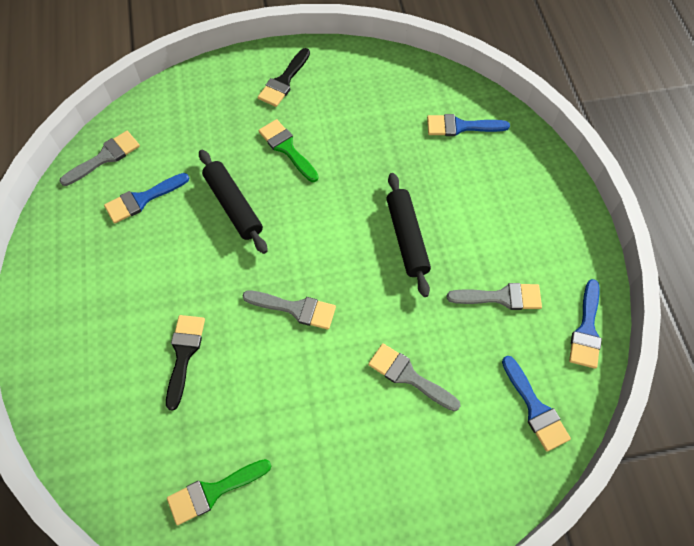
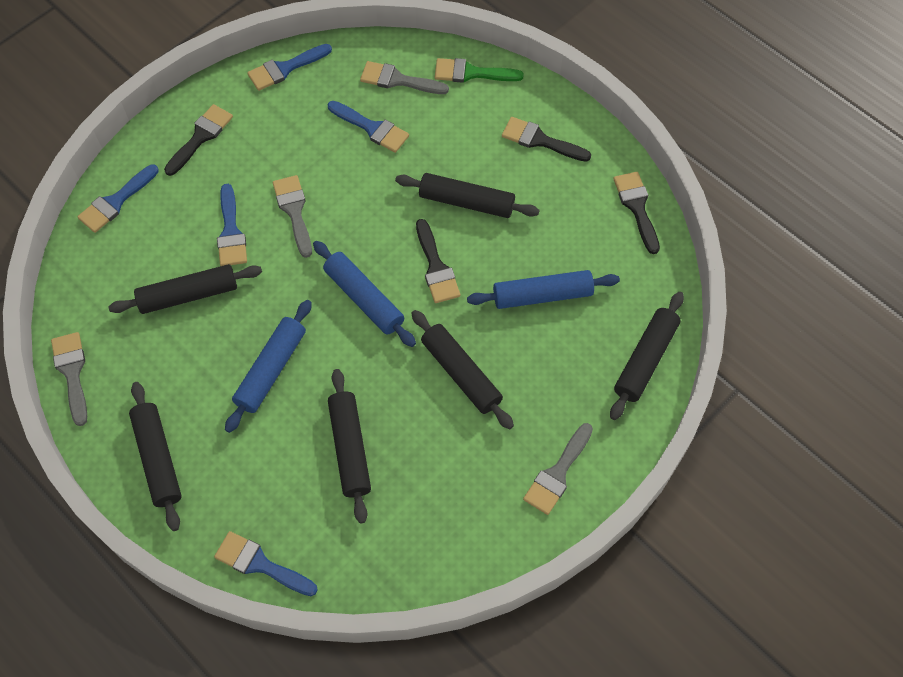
black brush: 2 -> 4
black rolling pin: 2 -> 6
blue brush: 4 -> 5
blue rolling pin: 0 -> 3
green brush: 2 -> 1

